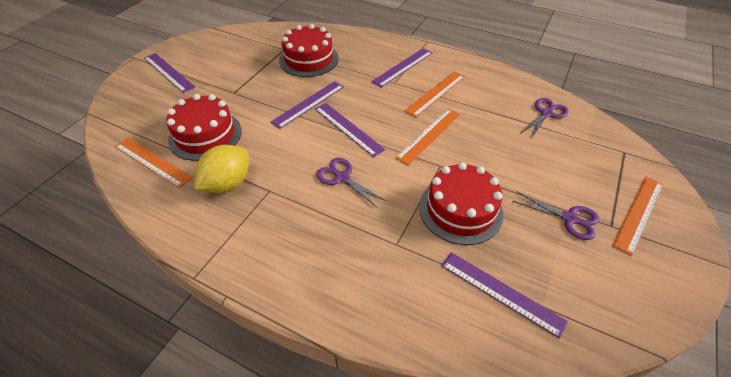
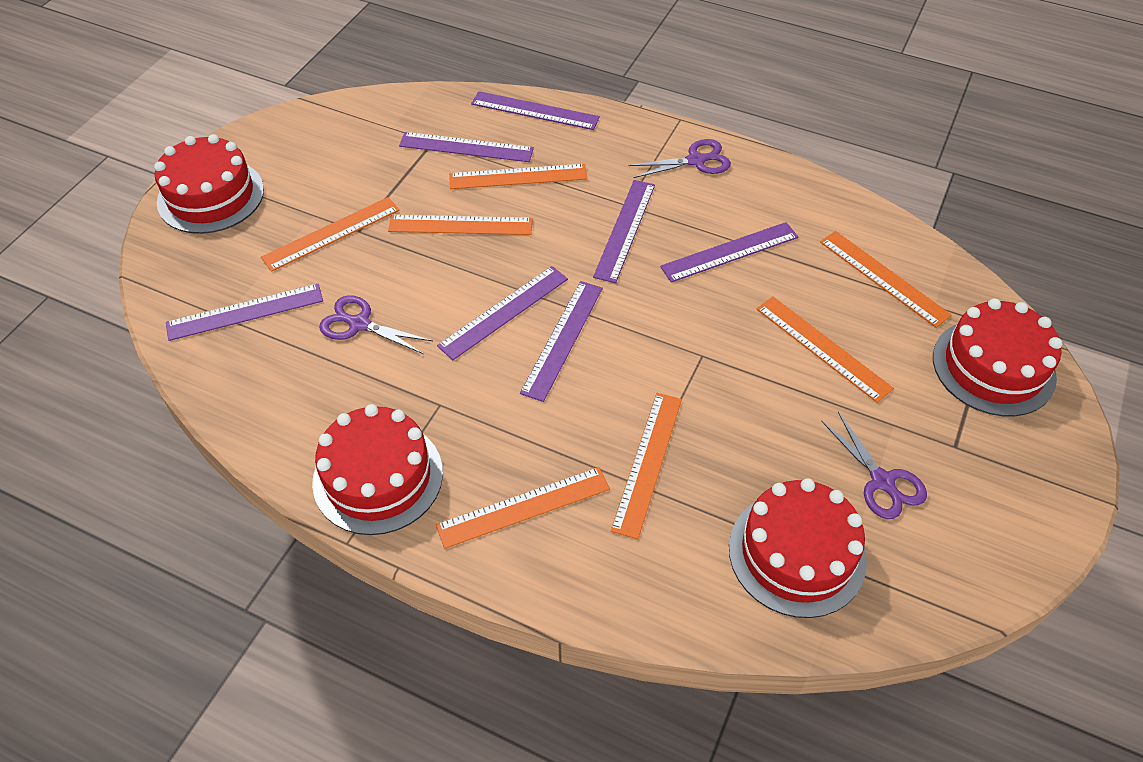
orange ruler: 4 -> 7
purple ruler: 5 -> 7
red cake: 3 -> 4
yellow lemon: 1 -> 0

